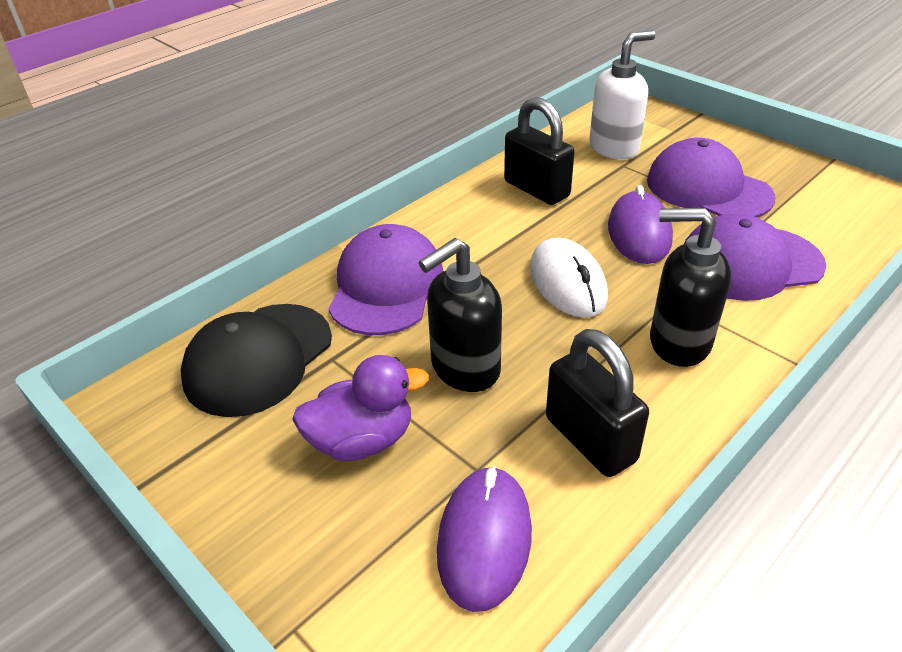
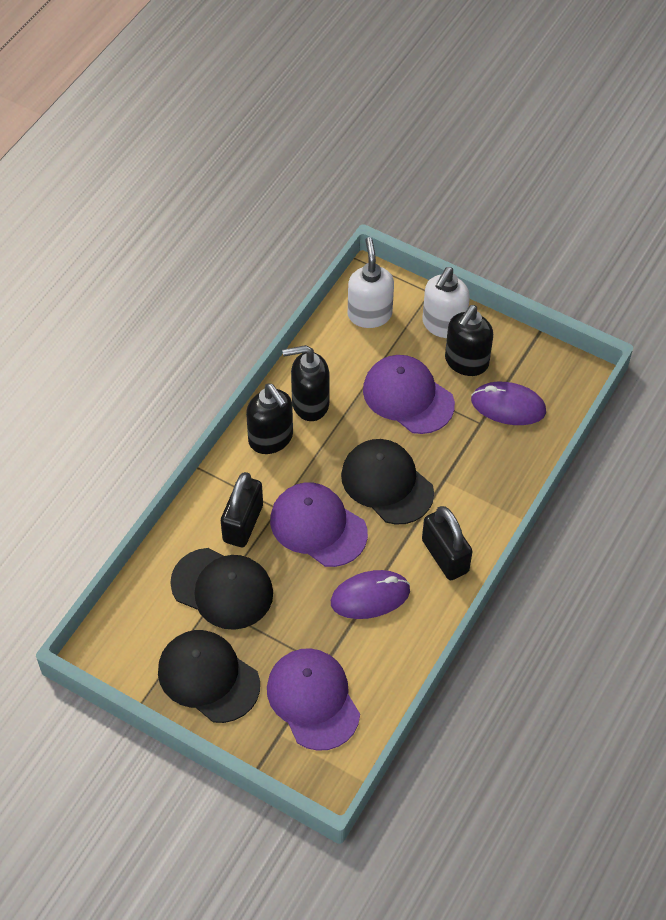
black cap: 1 -> 3
black soap dispenser: 2 -> 3
purple duck: 1 -> 0
white mouse: 1 -> 0
white soap dispenser: 1 -> 2

